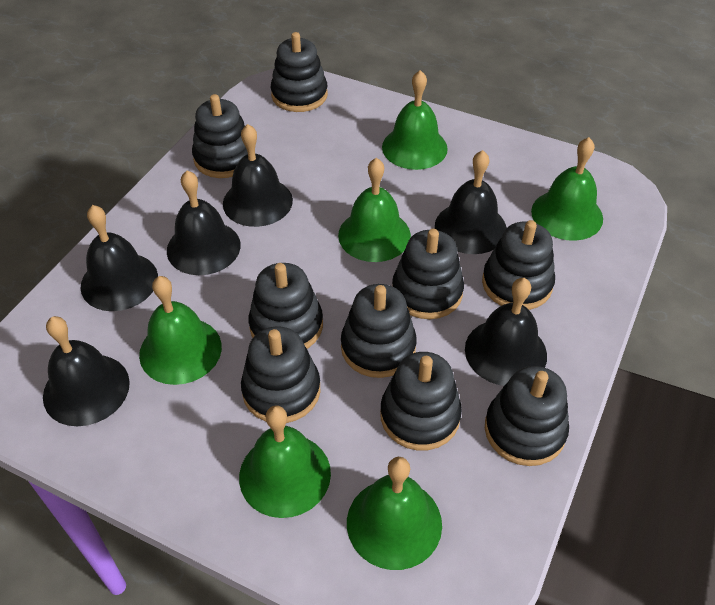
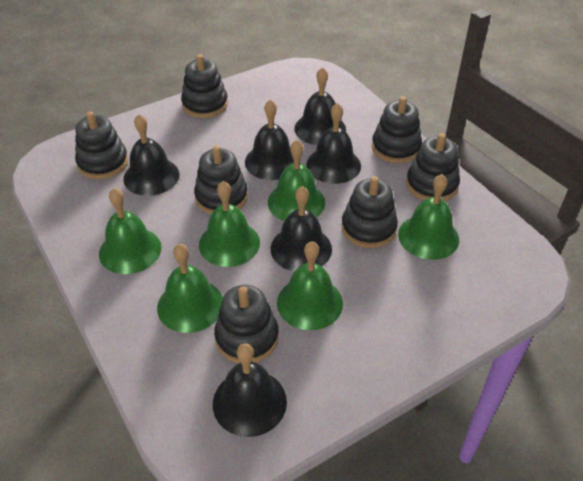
black stacking toy: 9 -> 7

